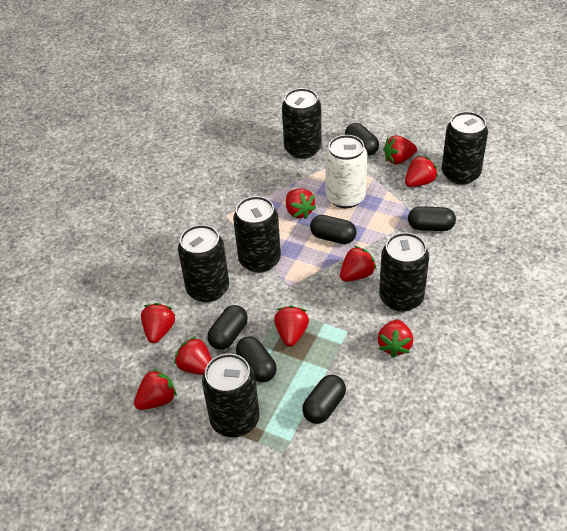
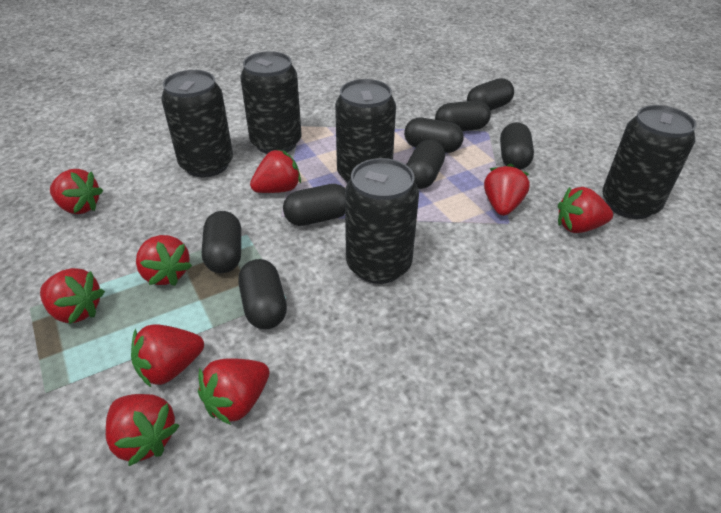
black can: 6 -> 5
black capsule: 6 -> 8
white can: 1 -> 0

